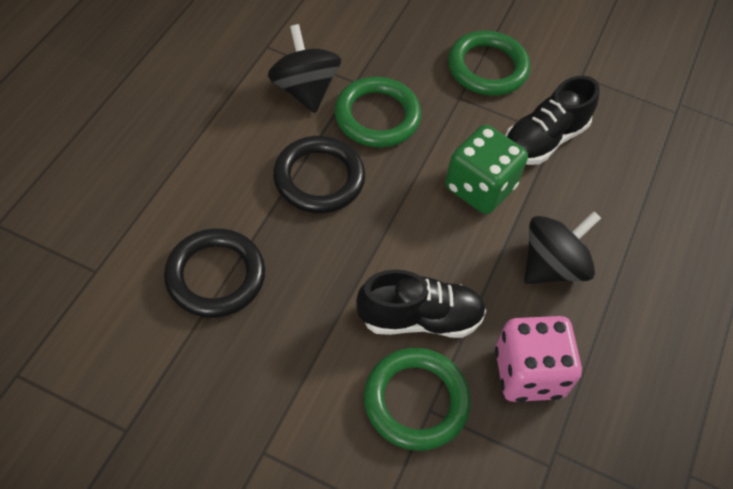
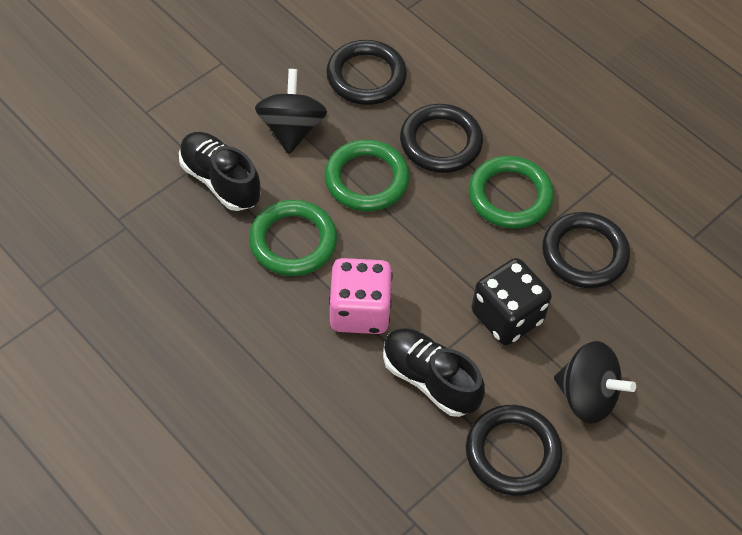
black dice: 0 -> 1
black ring: 2 -> 4
green dice: 1 -> 0

